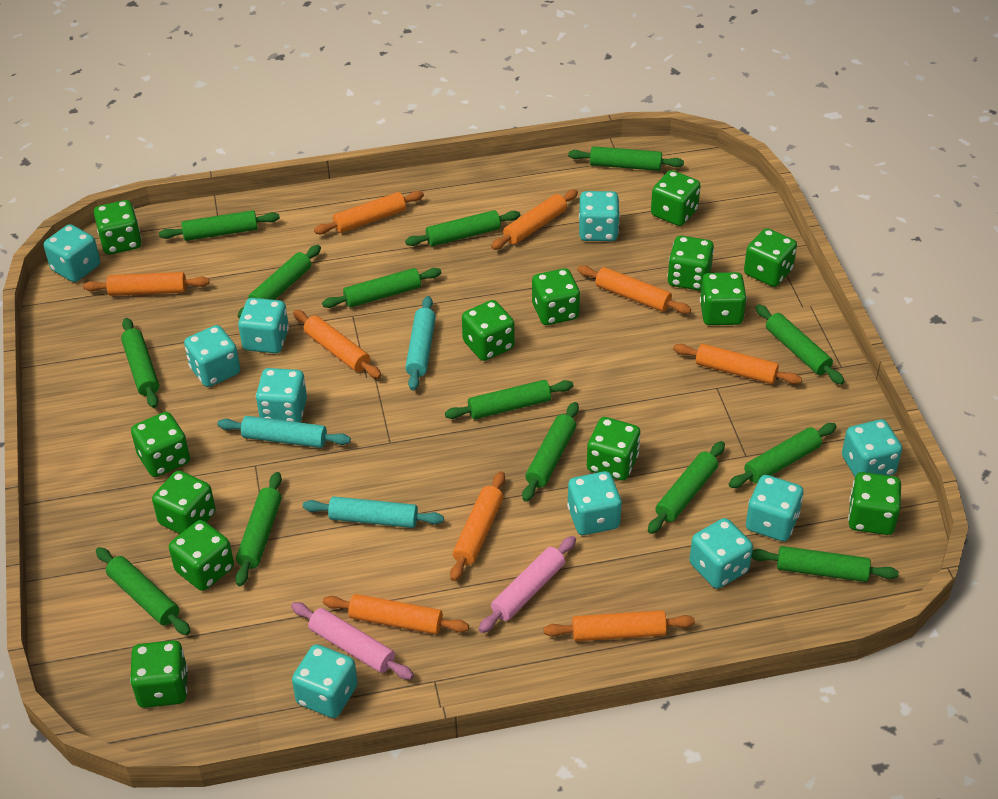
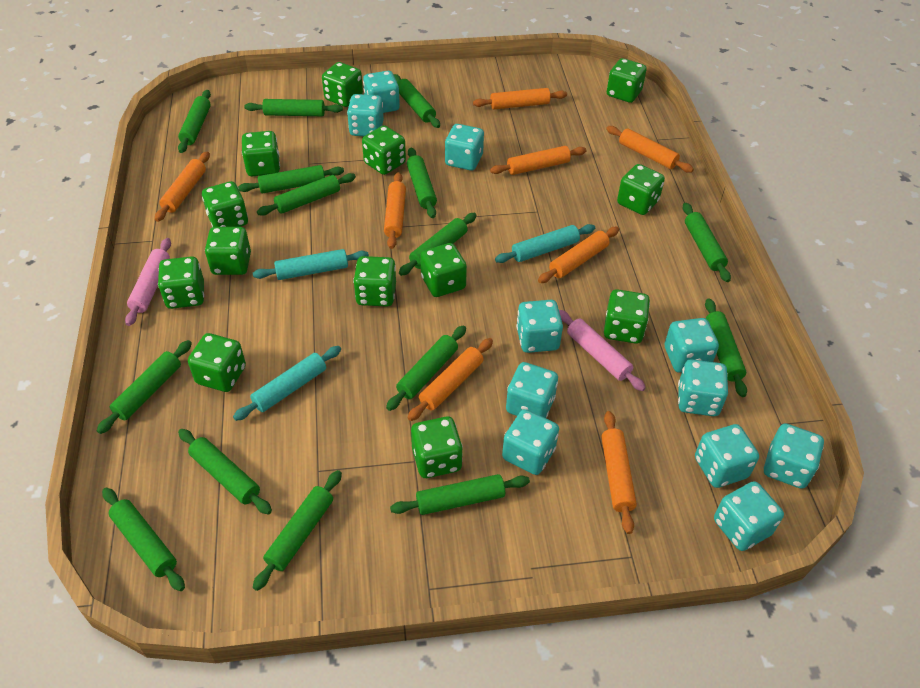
green rolling pin: 14 -> 15
orange rolling pin: 9 -> 8
turquoise dice: 10 -> 11

